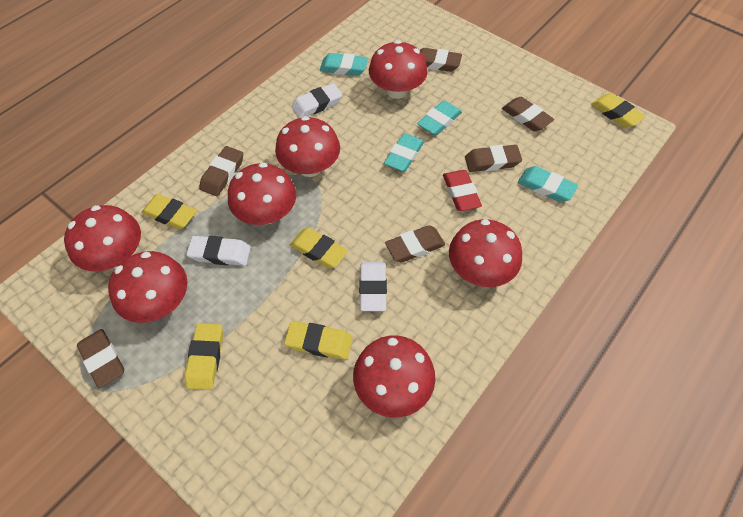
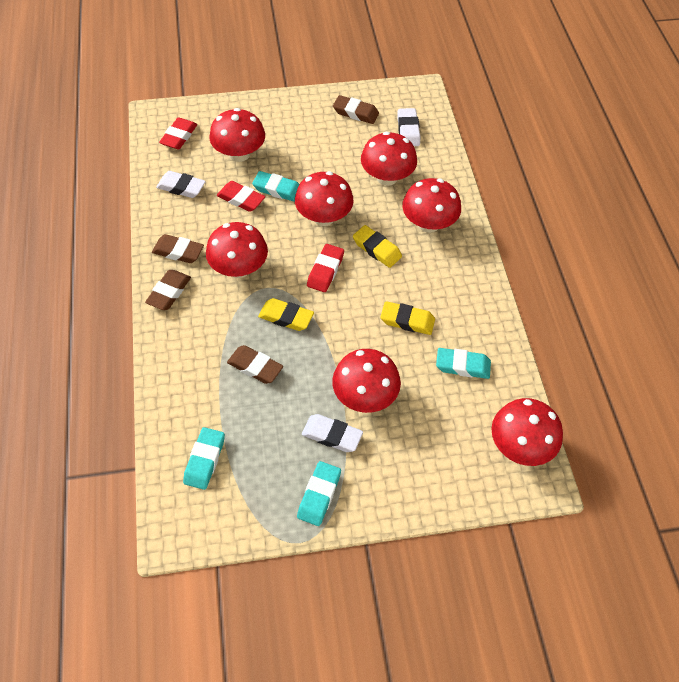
brown eraser: 6 -> 4
red eraser: 1 -> 3
yellow eraser: 5 -> 3

